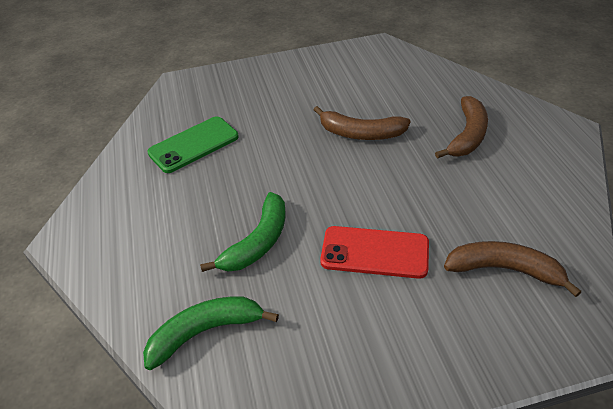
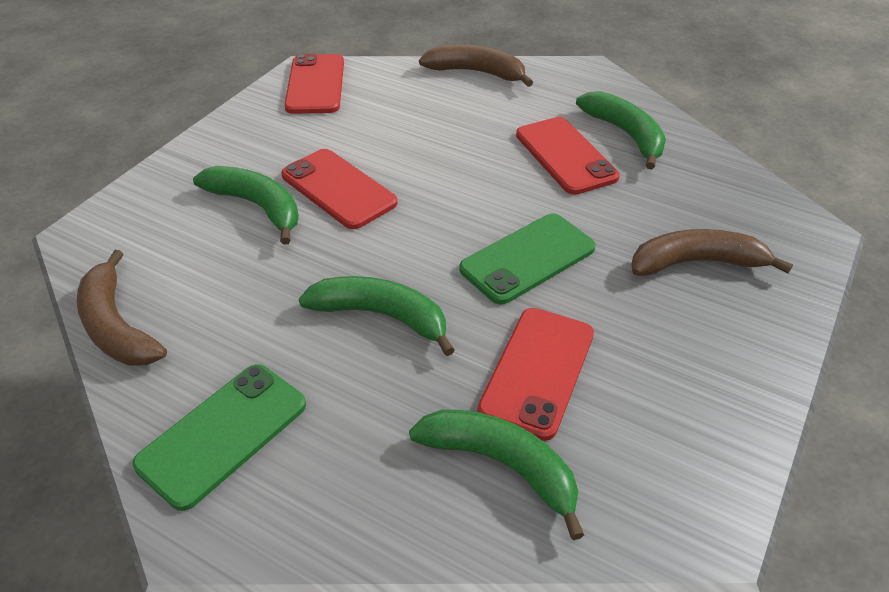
green banana: 2 -> 4
green phone: 1 -> 2
red phone: 1 -> 4

